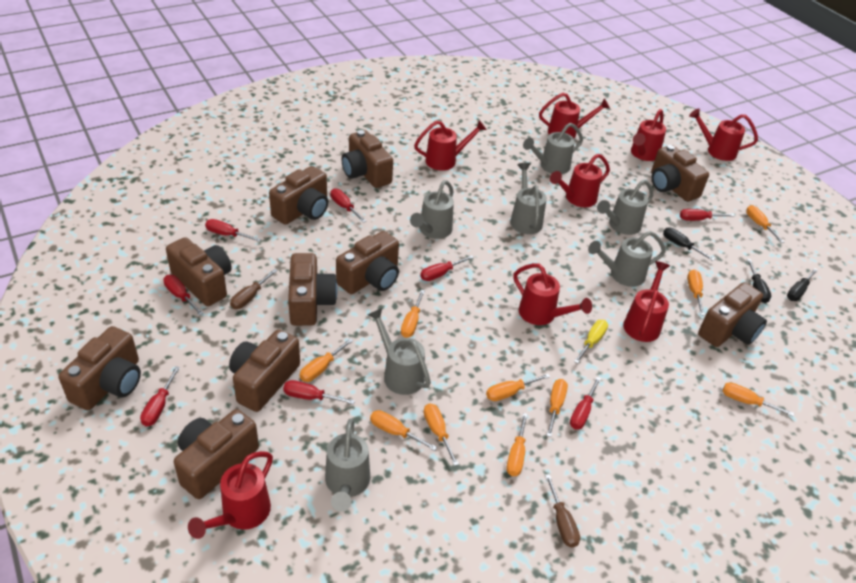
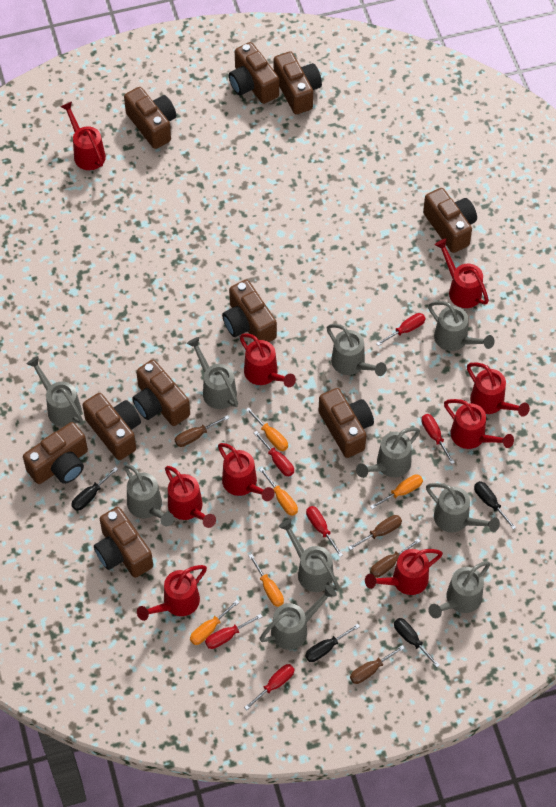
black screwdriver: 3 -> 4
brown screwdriver: 2 -> 4
grey watering can: 7 -> 10
orange screwdriver: 10 -> 5
red screwdriver: 8 -> 6
red watering can: 8 -> 9
yellow screwdriver: 1 -> 0

